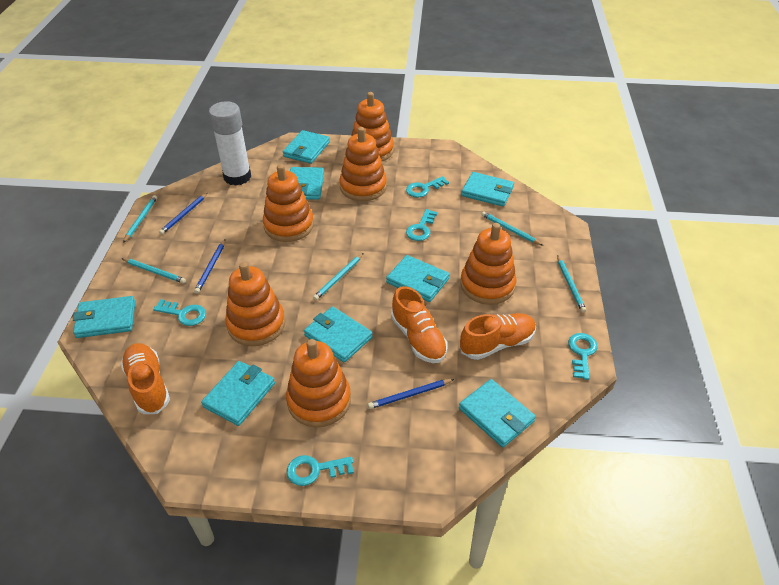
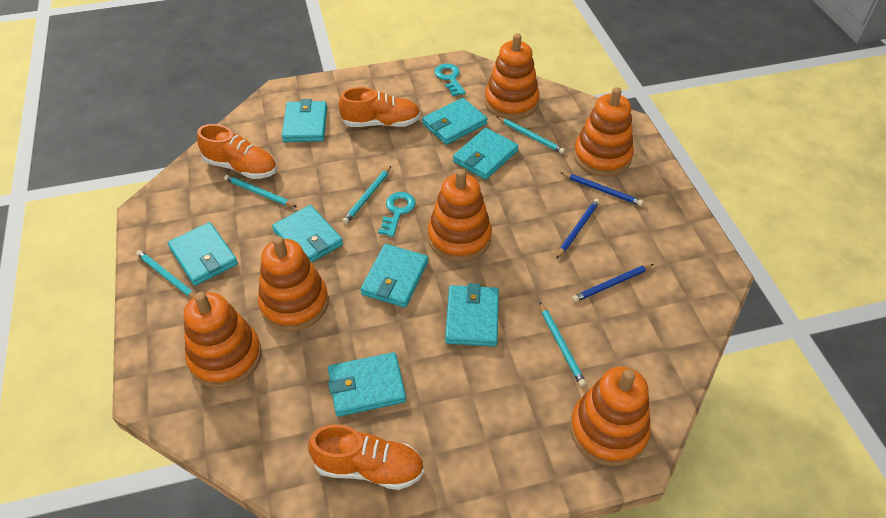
turquoise key: 5 -> 2
white glue stick: 1 -> 0

